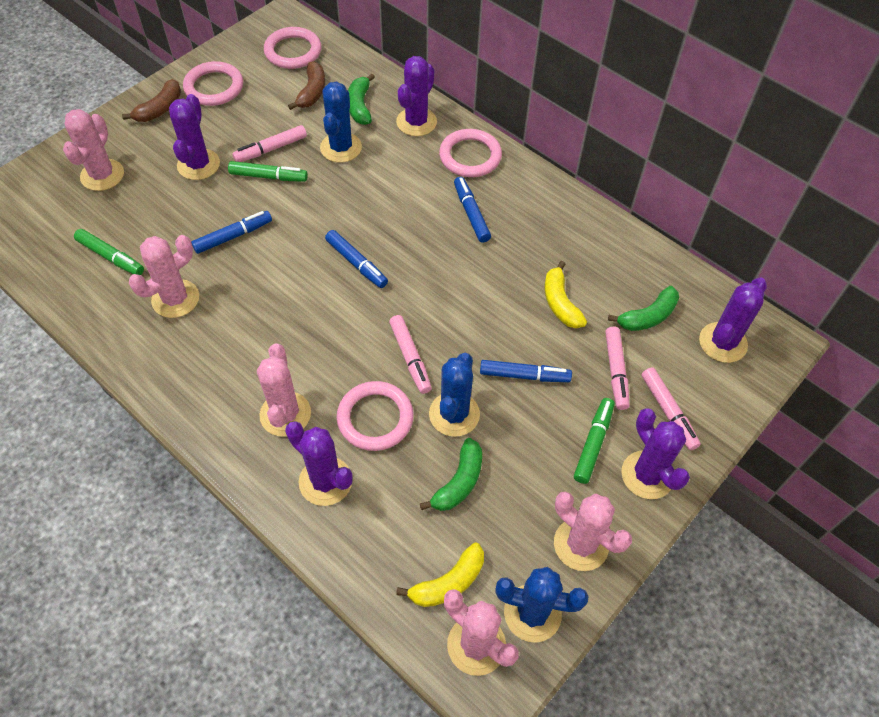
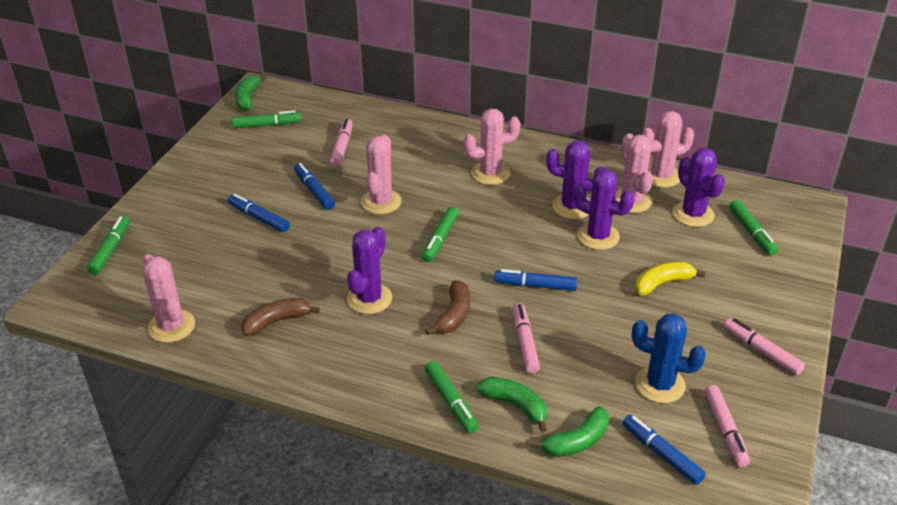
blue cactus: 3 -> 1
green marker: 3 -> 5
pink ring: 4 -> 0
purple cactus: 5 -> 4
yellow banana: 2 -> 1

